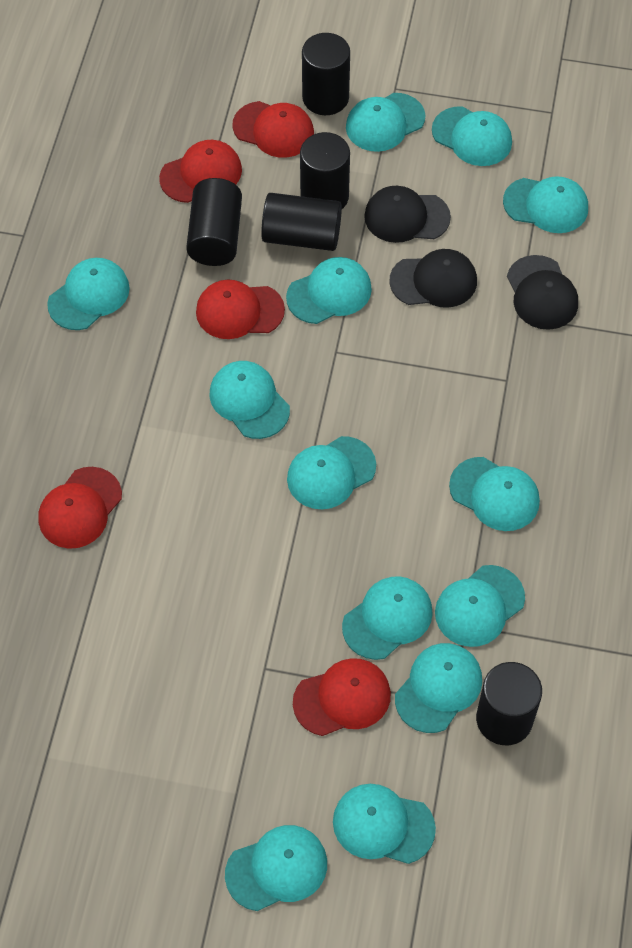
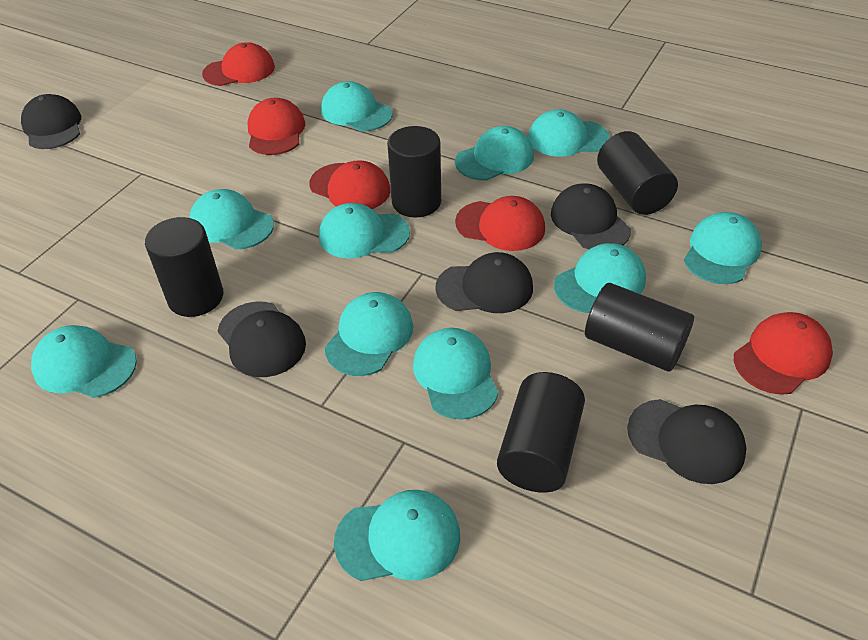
black cap: 3 -> 5
turquoise cap: 13 -> 11

